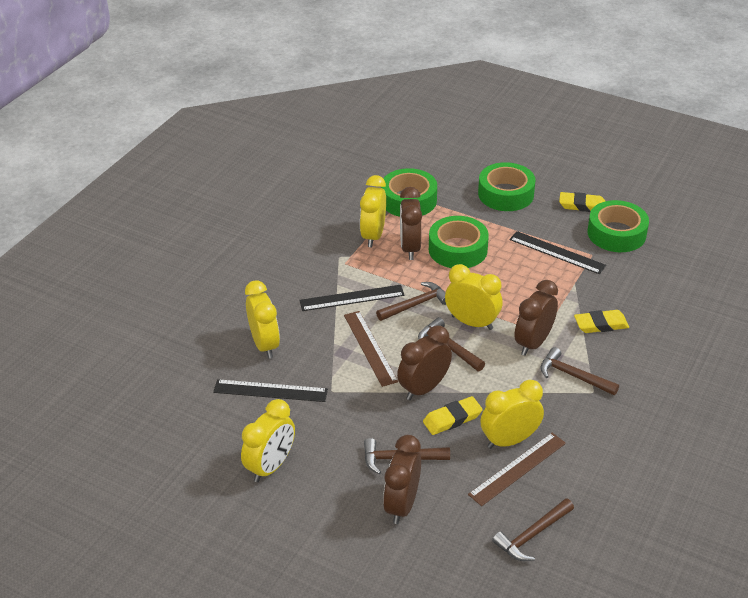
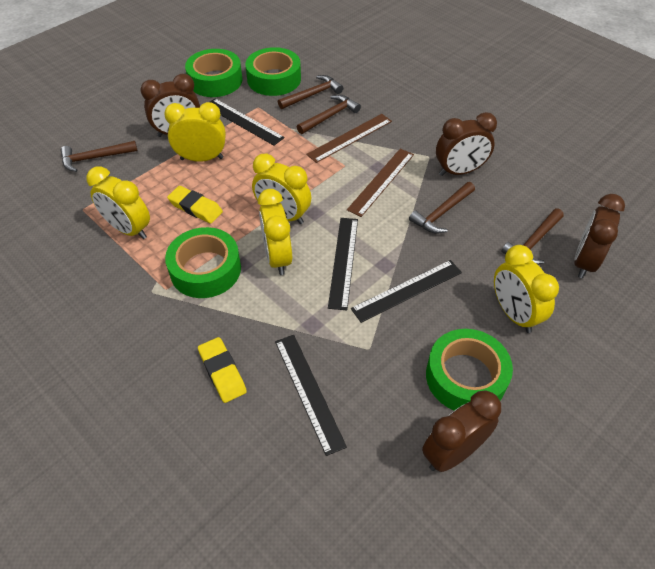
black ruler: 3 -> 4
yellow eraser: 3 -> 2

